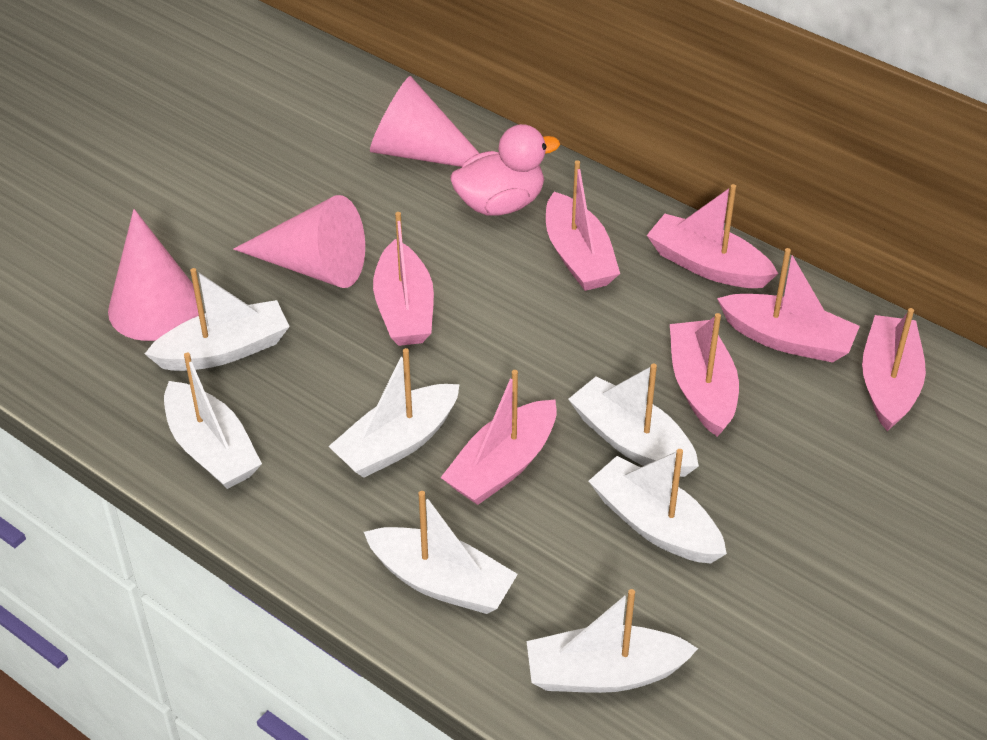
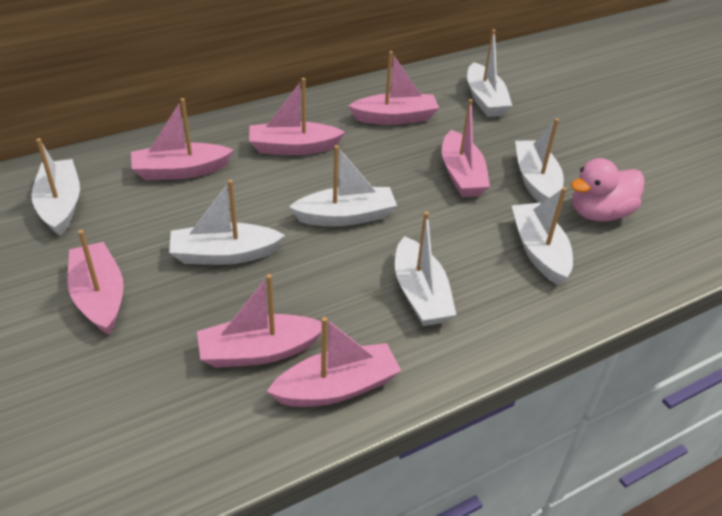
pink cone: 3 -> 0

